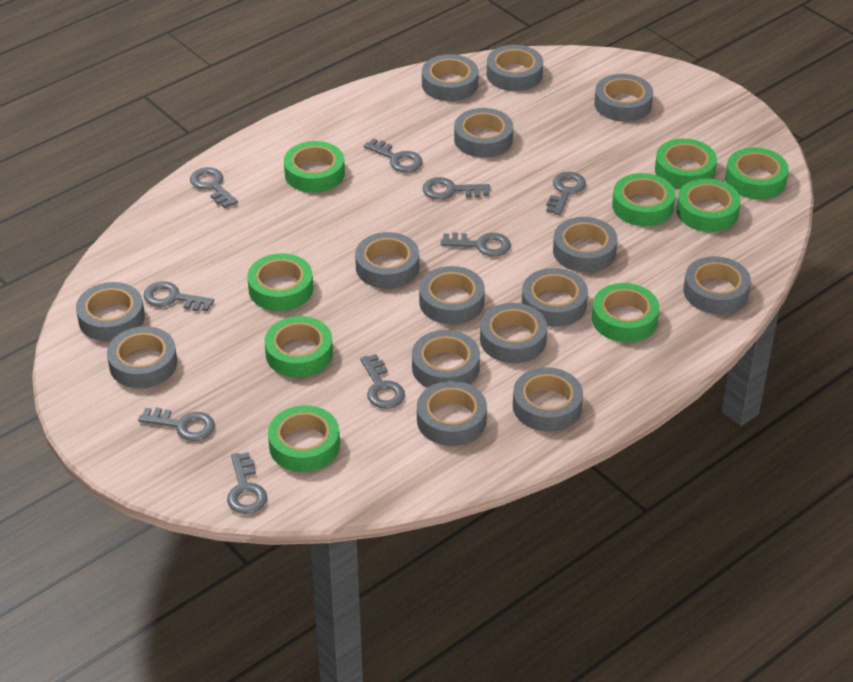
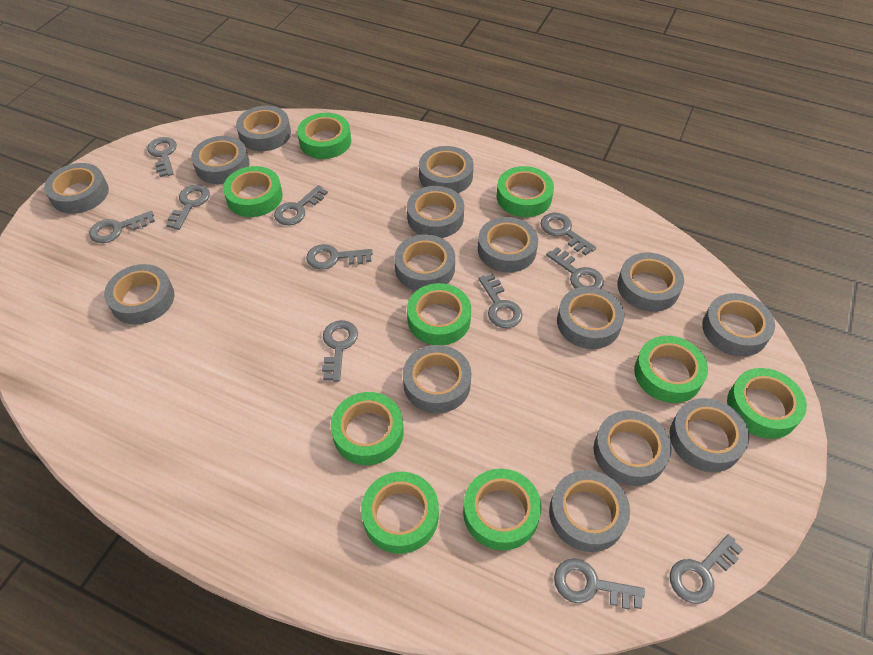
grey key: 9 -> 11

